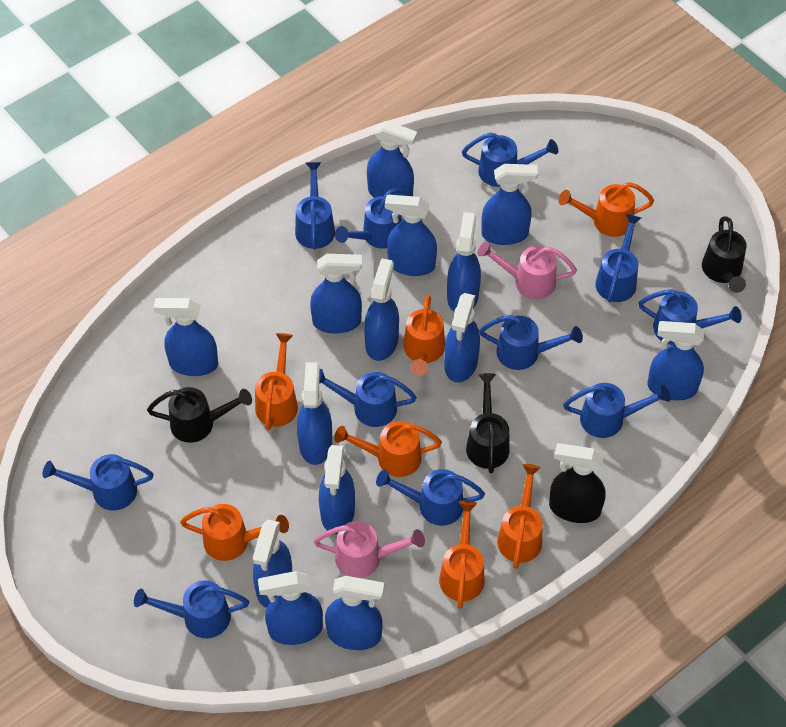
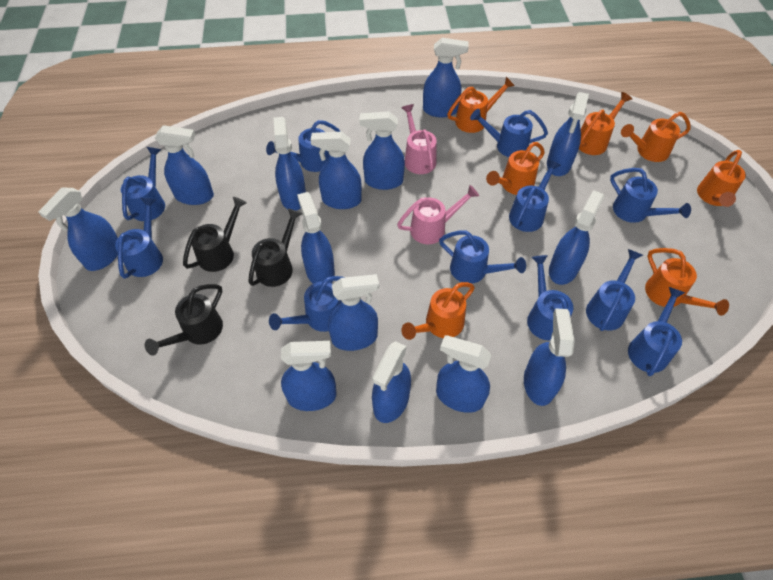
black spray bottle: 1 -> 0

